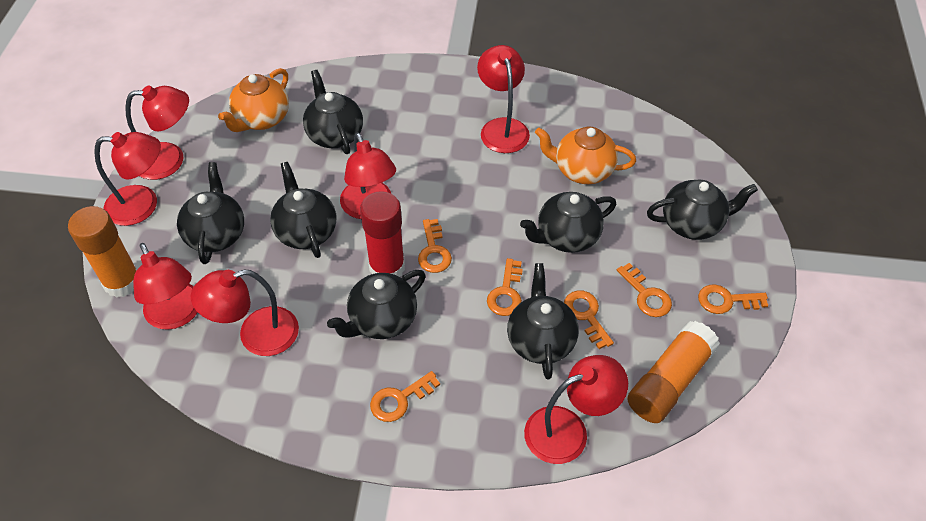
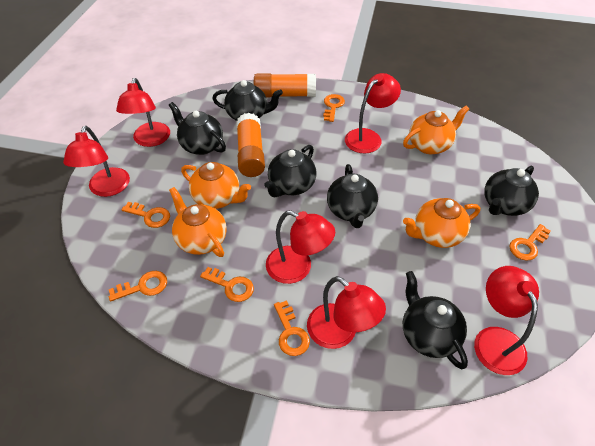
black teapot: 7 -> 6
orange teapot: 2 -> 4
red glue stick: 1 -> 0
red lamp: 7 -> 6

